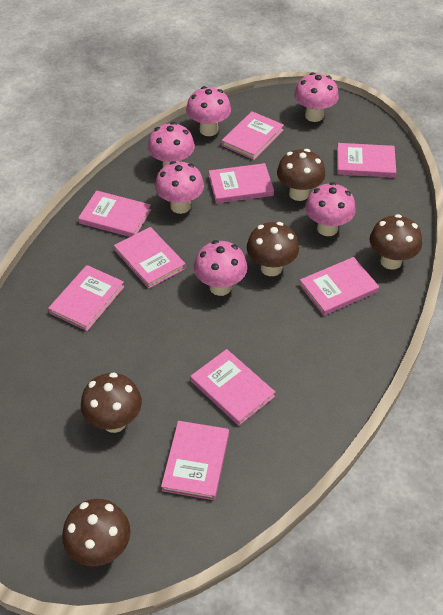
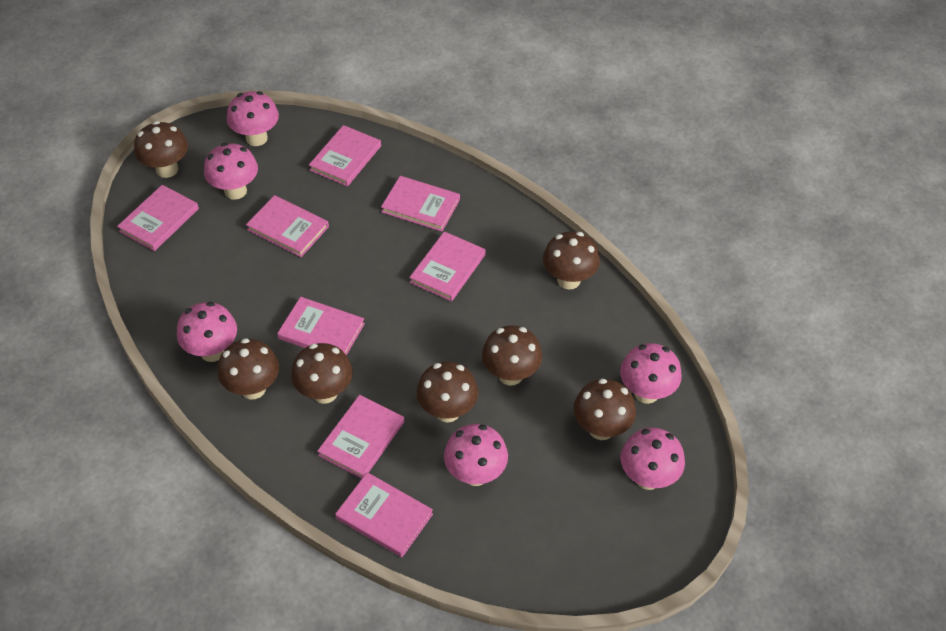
brown mushroom: 5 -> 7
pink book: 9 -> 8

